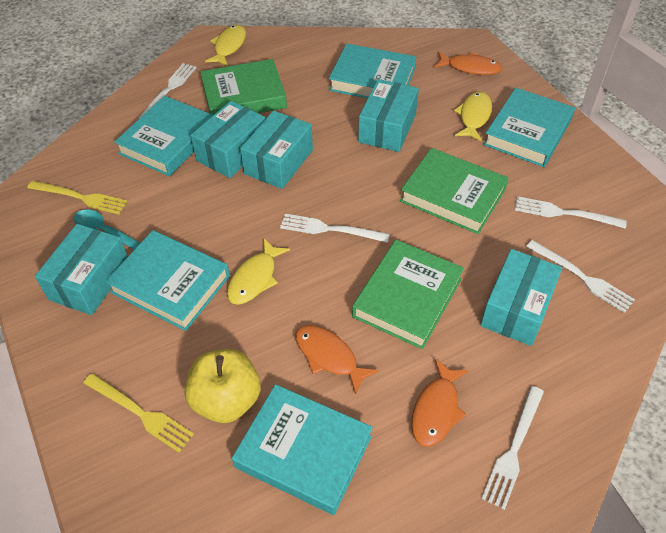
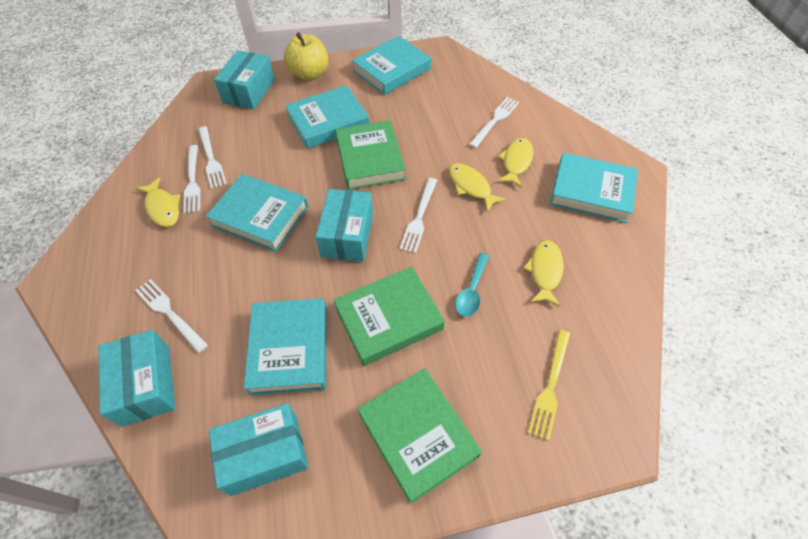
orange fish: 3 -> 0
turquoise box: 5 -> 4
yellow fish: 3 -> 4
yellow fork: 2 -> 1

